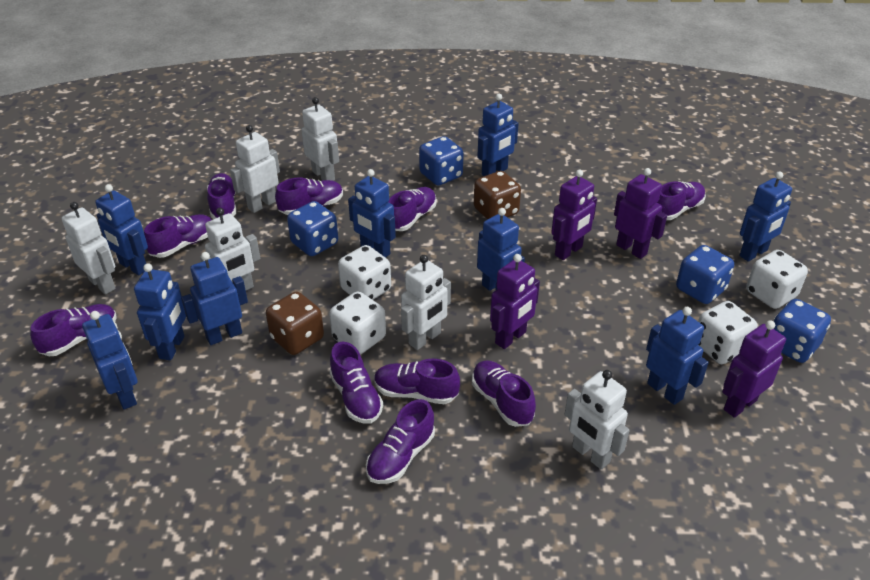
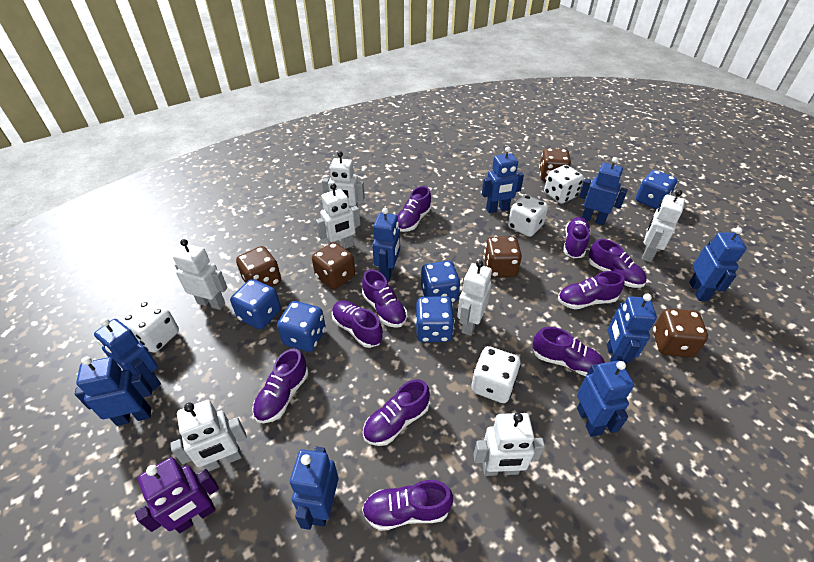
blue dice: 4 -> 5
brown dice: 2 -> 5
purple robot: 4 -> 1
white robot: 6 -> 7

